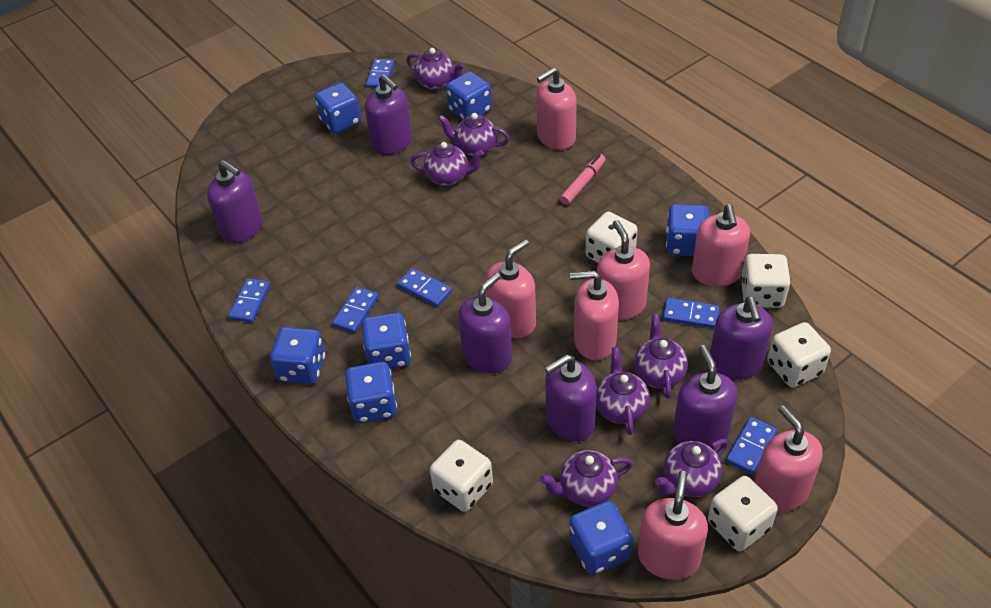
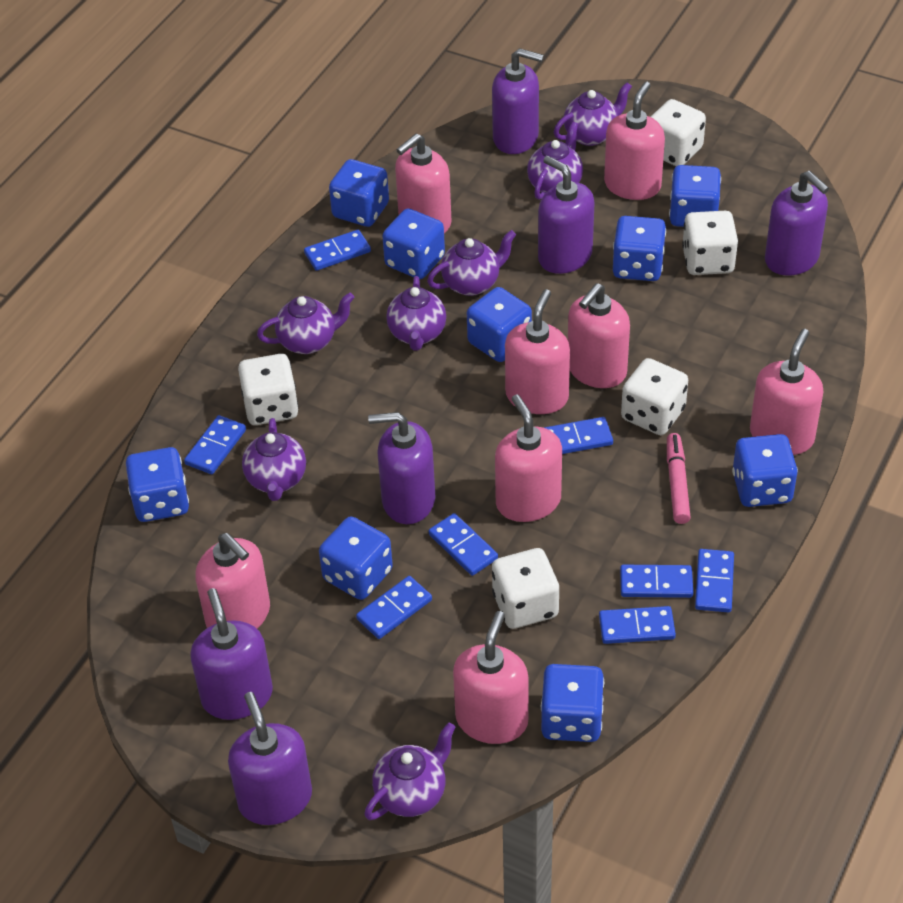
blue dice: 7 -> 9
blue domino: 6 -> 8
pink soap dispenser: 7 -> 8

